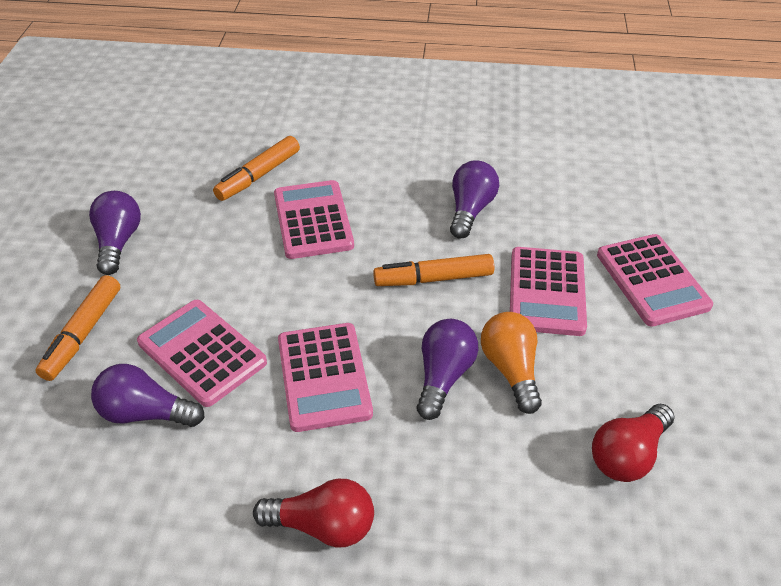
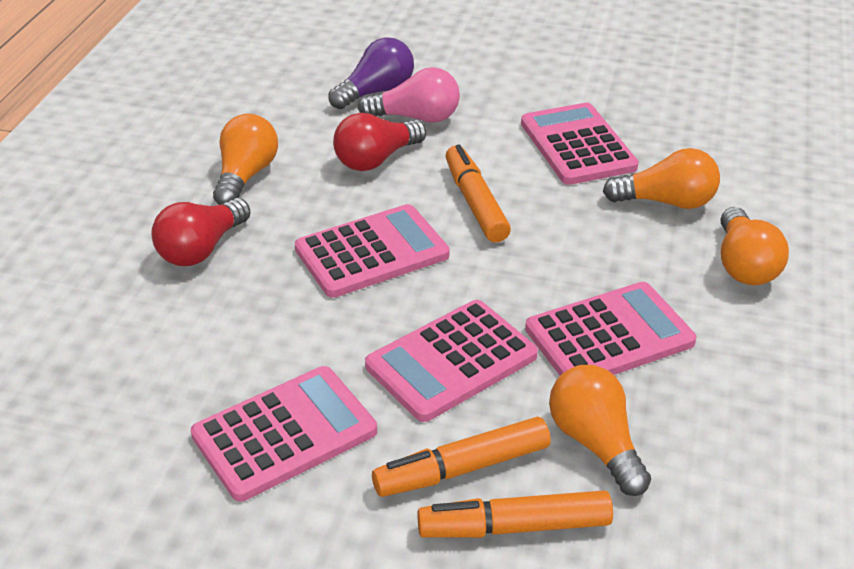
orange light bulb: 1 -> 4
pink light bulb: 0 -> 1
purple light bulb: 4 -> 1

